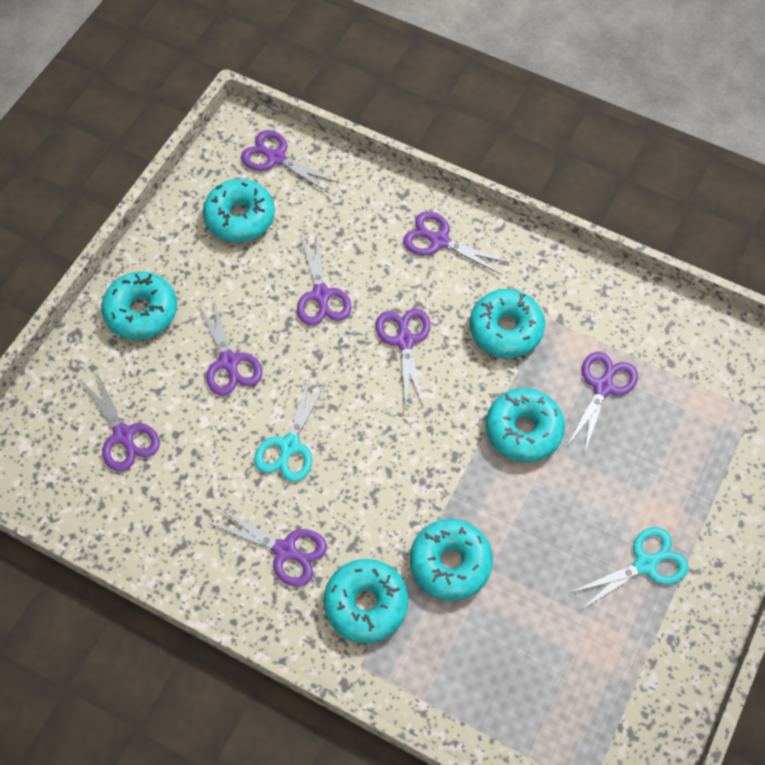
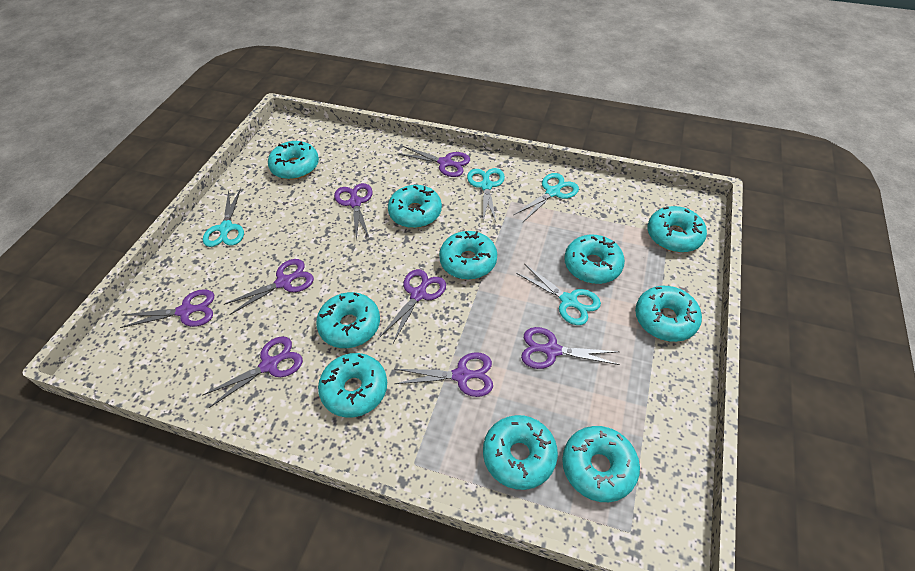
turquoise donut: 6 -> 10
turquoise scissors: 2 -> 4

